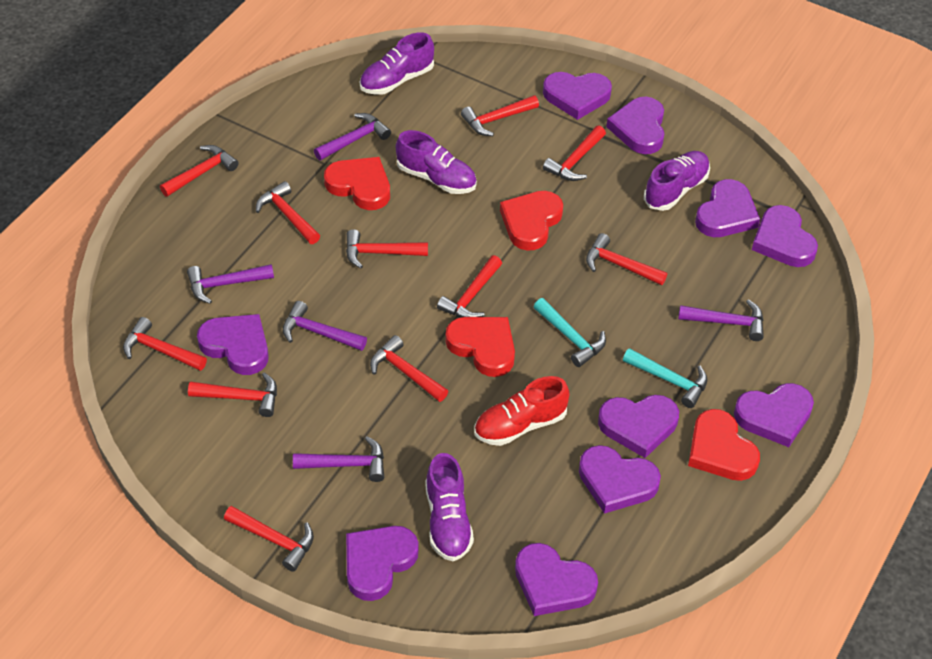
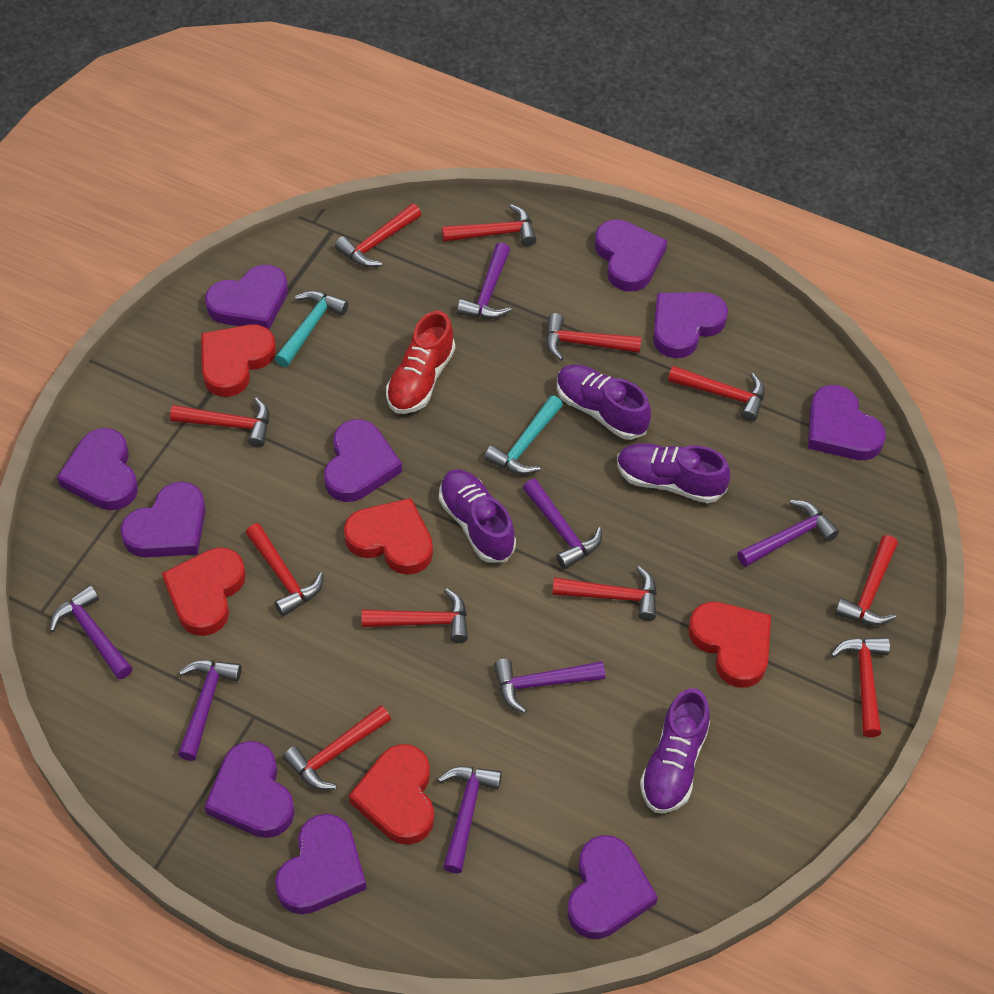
purple hammer: 5 -> 7
red heart: 4 -> 5

